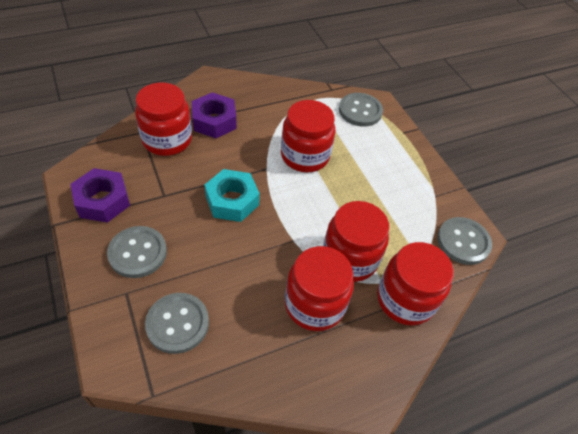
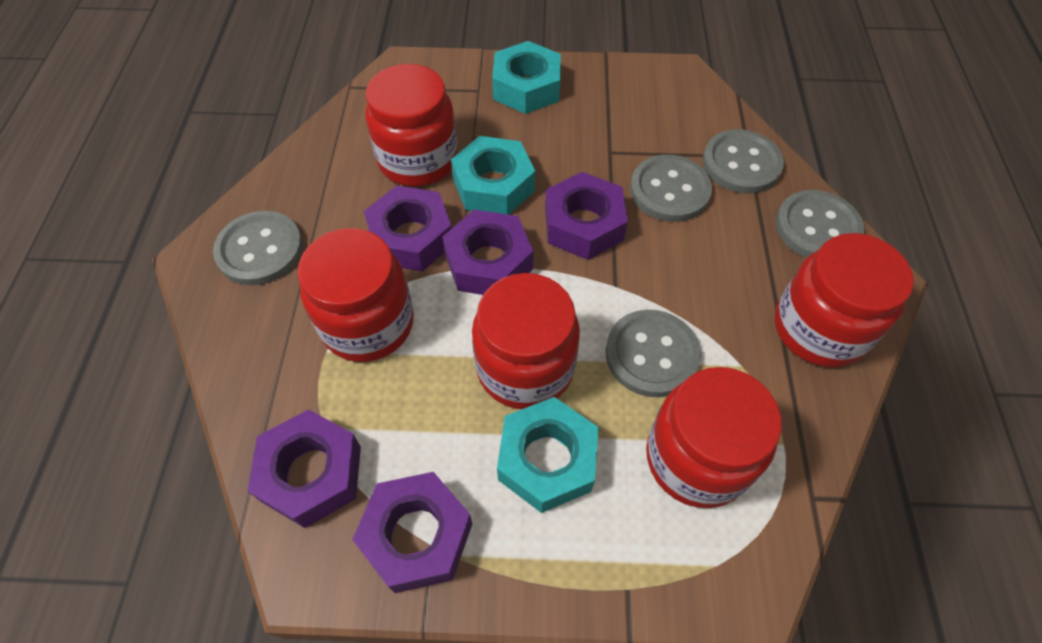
grey button: 4 -> 5
purple nut: 2 -> 5
turquoise nut: 1 -> 3

